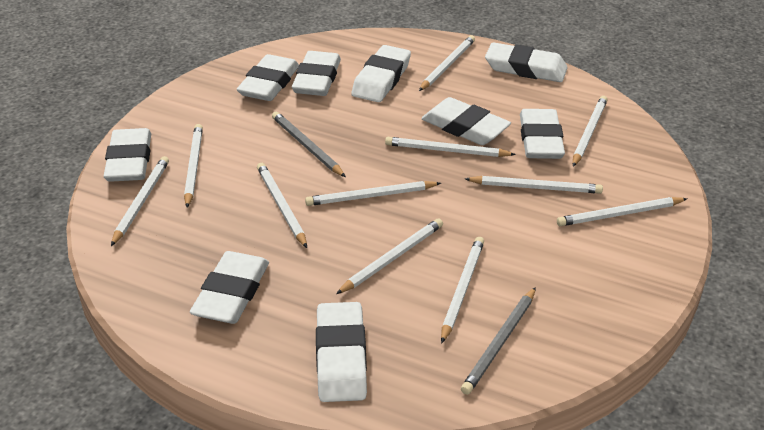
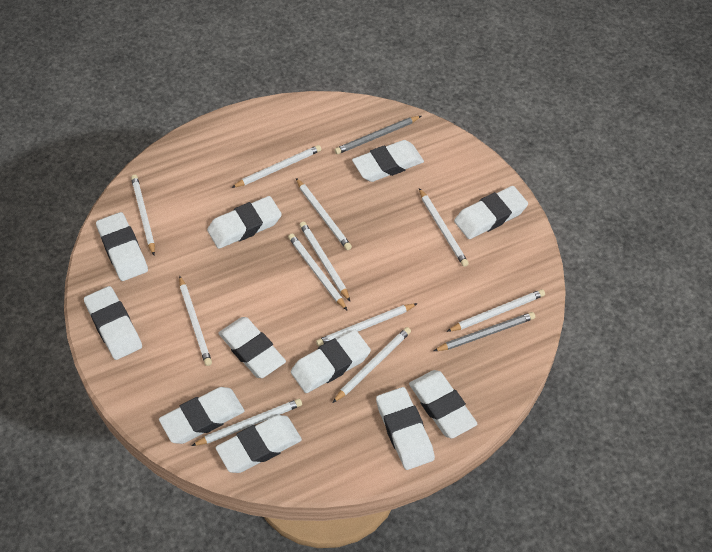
white eraser: 9 -> 11

